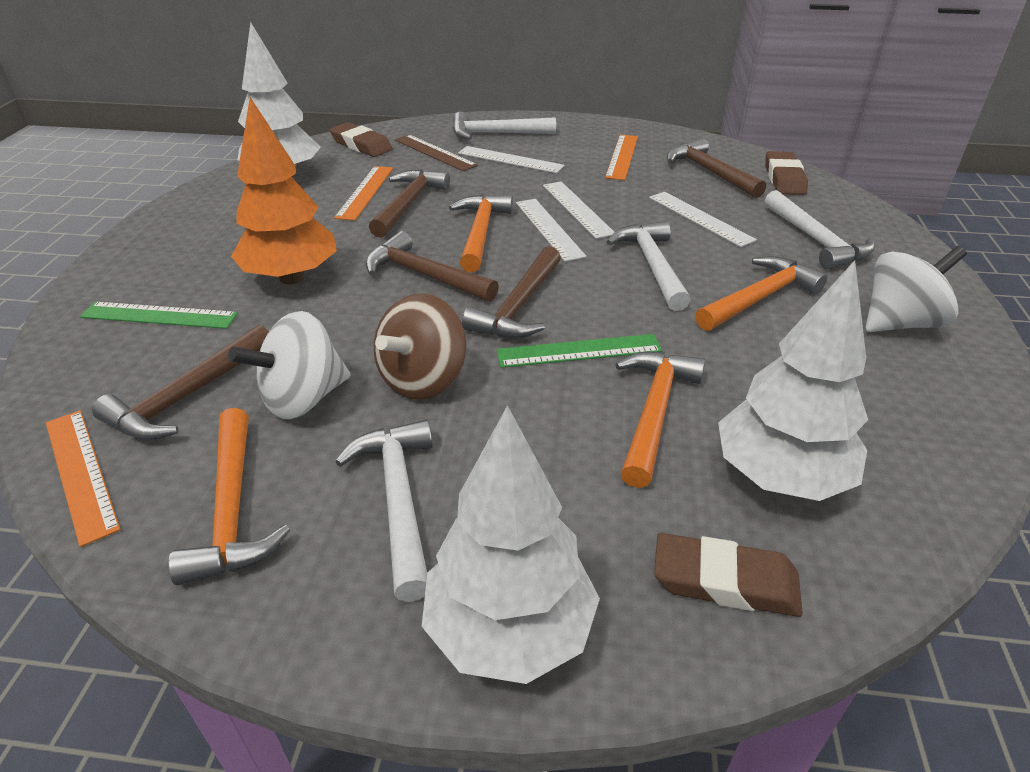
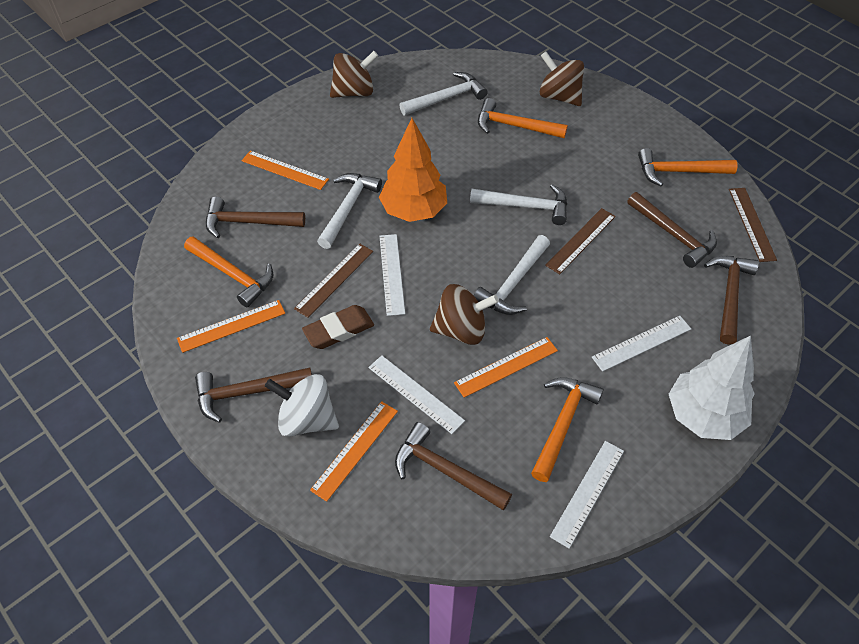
brown eraser: 3 -> 1
brown ruler: 1 -> 3
brown spinning top: 1 -> 3
green ruler: 2 -> 0
orange ruler: 3 -> 4
white spinning top: 2 -> 1
white tree: 3 -> 1

